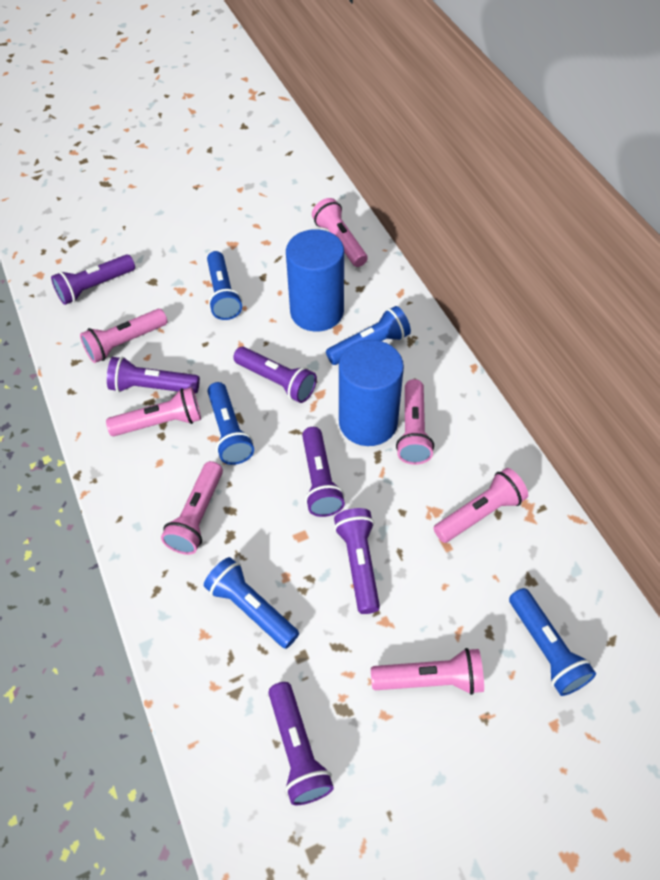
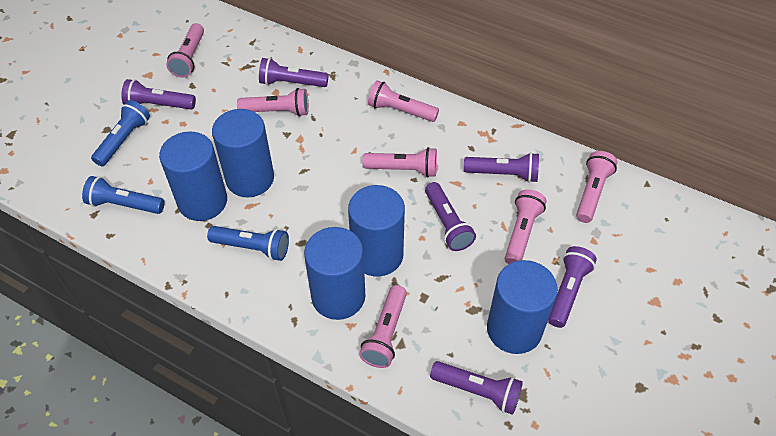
blue cylinder: 2 -> 5
blue flashlight: 5 -> 3

